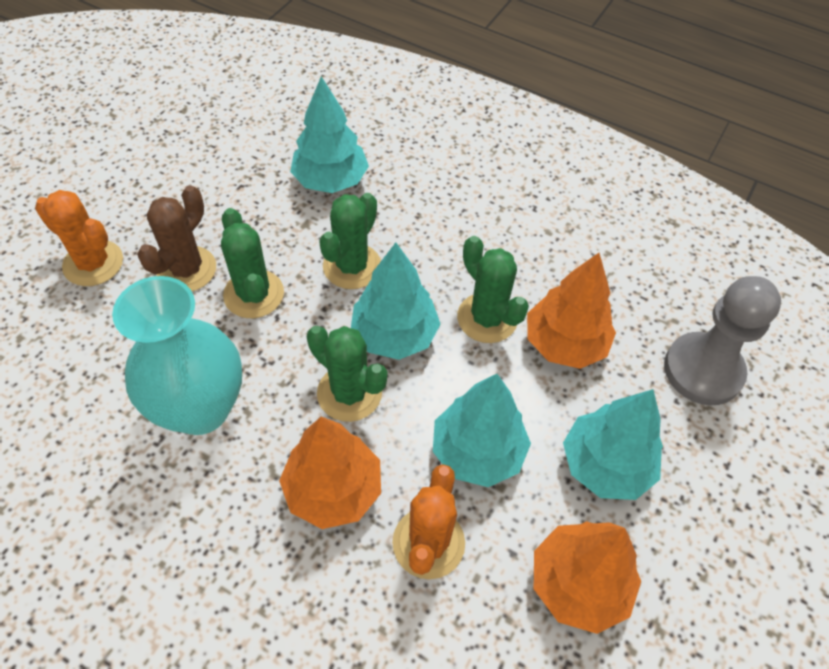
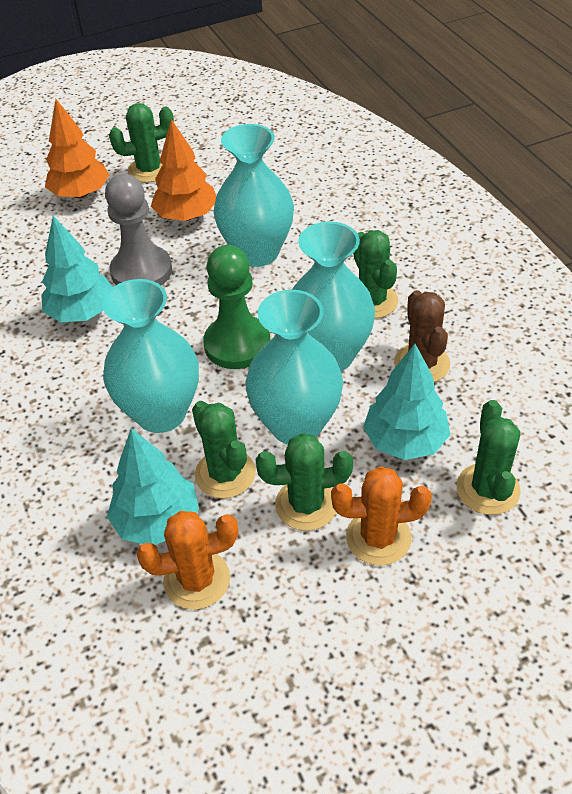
green cactus: 4 -> 5
green pawn: 0 -> 1
orange tree: 3 -> 2
turquoise tree: 4 -> 3
turquoise vase: 1 -> 4

